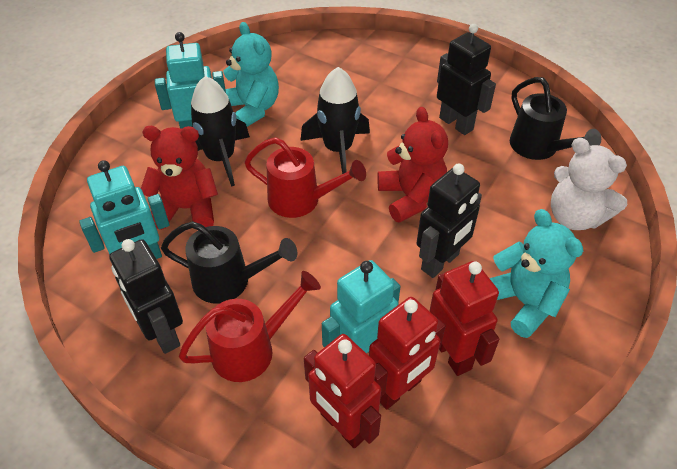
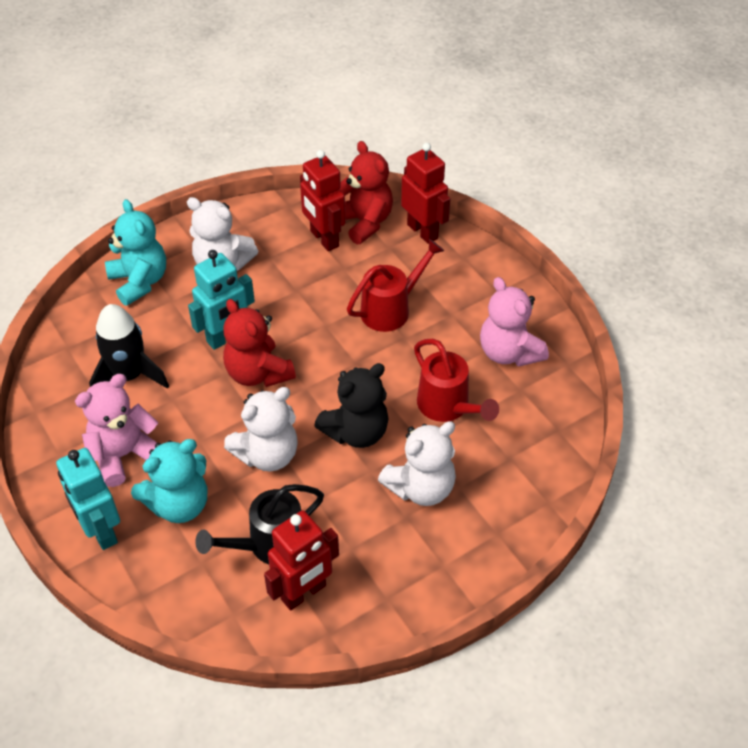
black robot: 3 -> 0
black rocket: 2 -> 1
black teddy bear: 0 -> 1
black watering can: 2 -> 1
pink teddy bear: 0 -> 2
turquoise robot: 3 -> 2
white teddy bear: 1 -> 3

